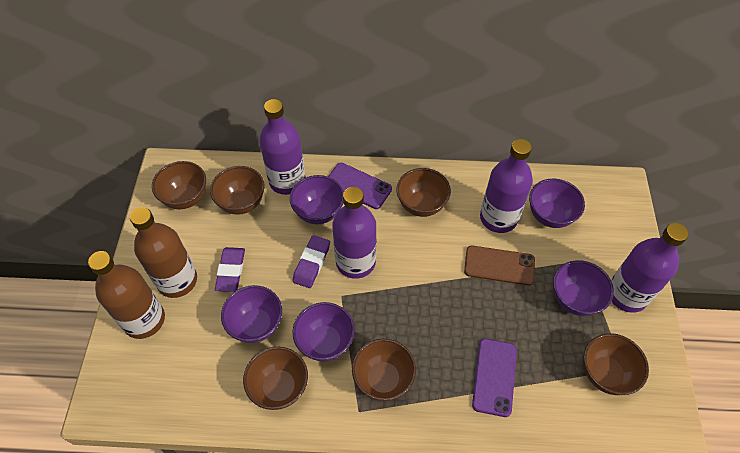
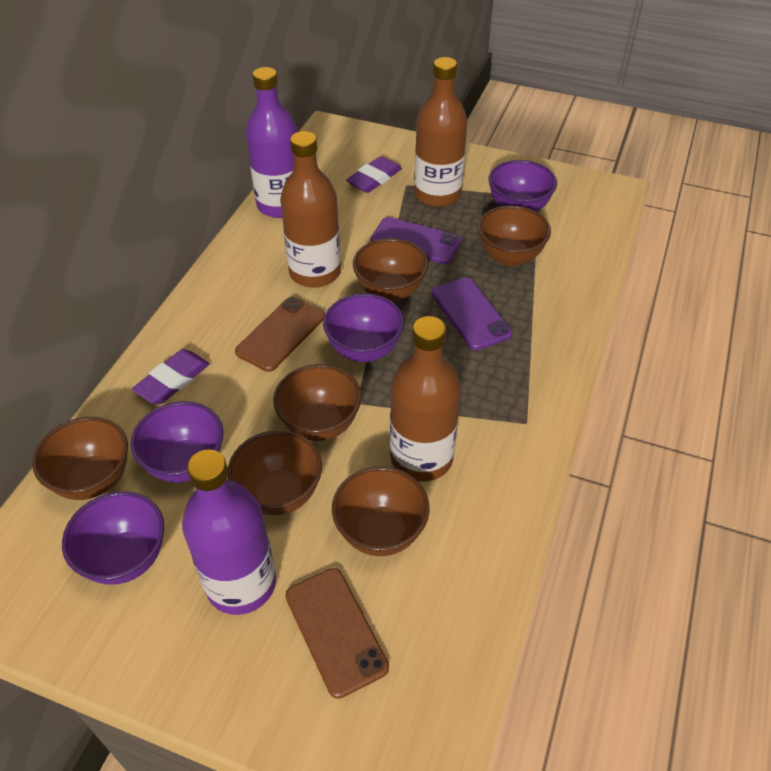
brown bottle: 2 -> 3
brown phone: 1 -> 2
purple bottle: 4 -> 2
purple bowl: 5 -> 4

